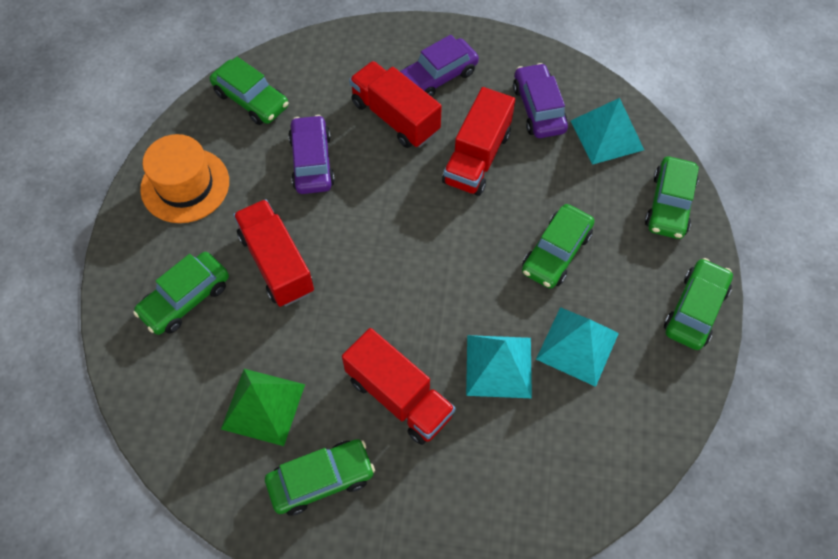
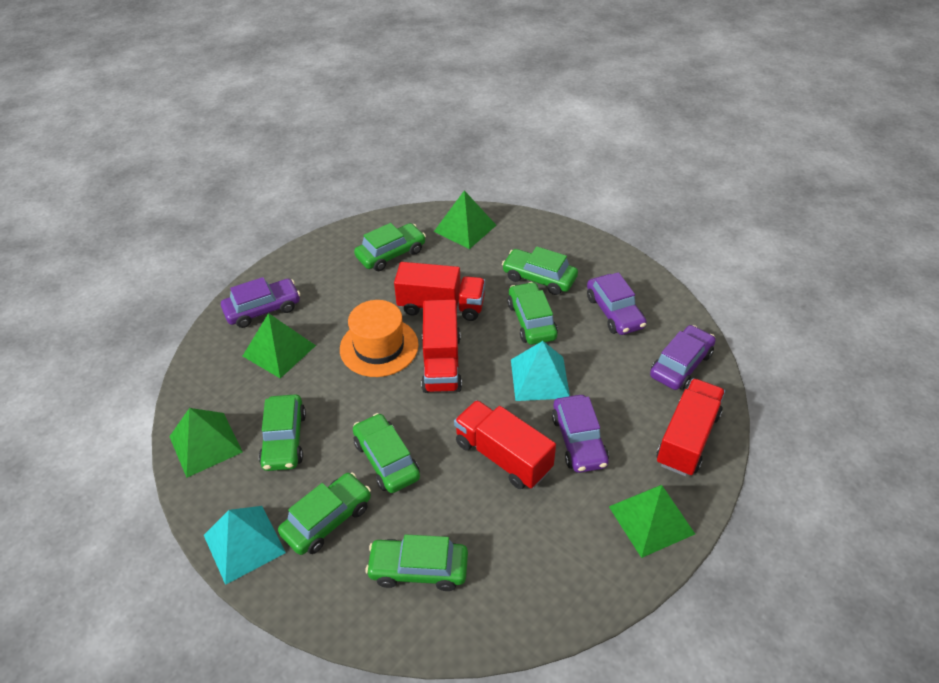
green car: 6 -> 7
green pyramid: 1 -> 4
purple car: 3 -> 4
turquoise pyramid: 3 -> 2

